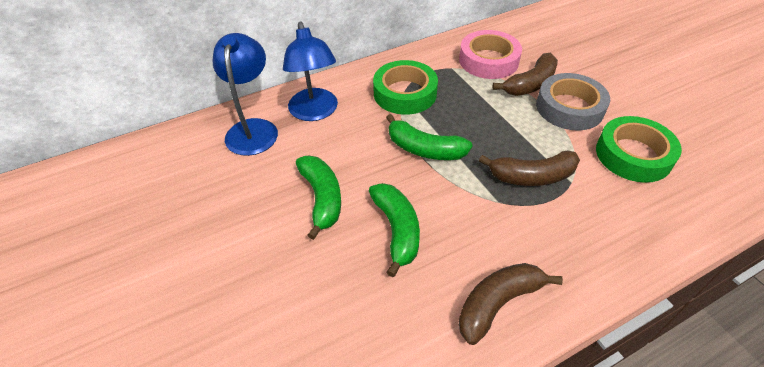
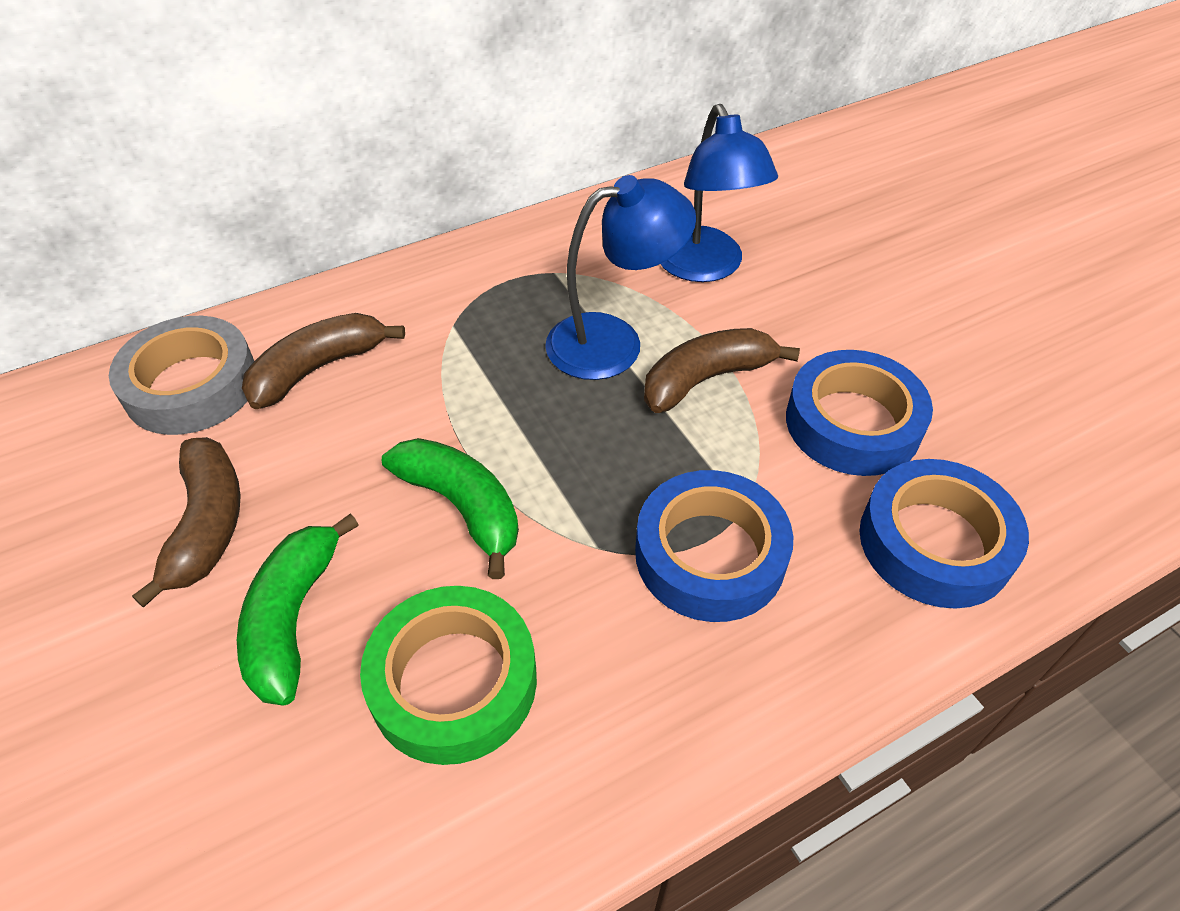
blue tape: 0 -> 3
green banana: 3 -> 2
green tape: 2 -> 1
pink tape: 1 -> 0

